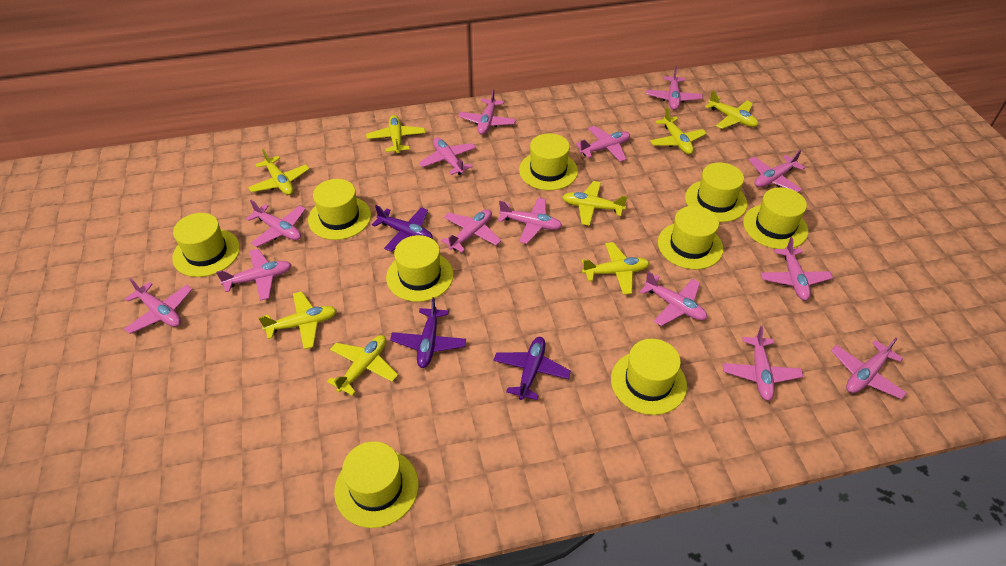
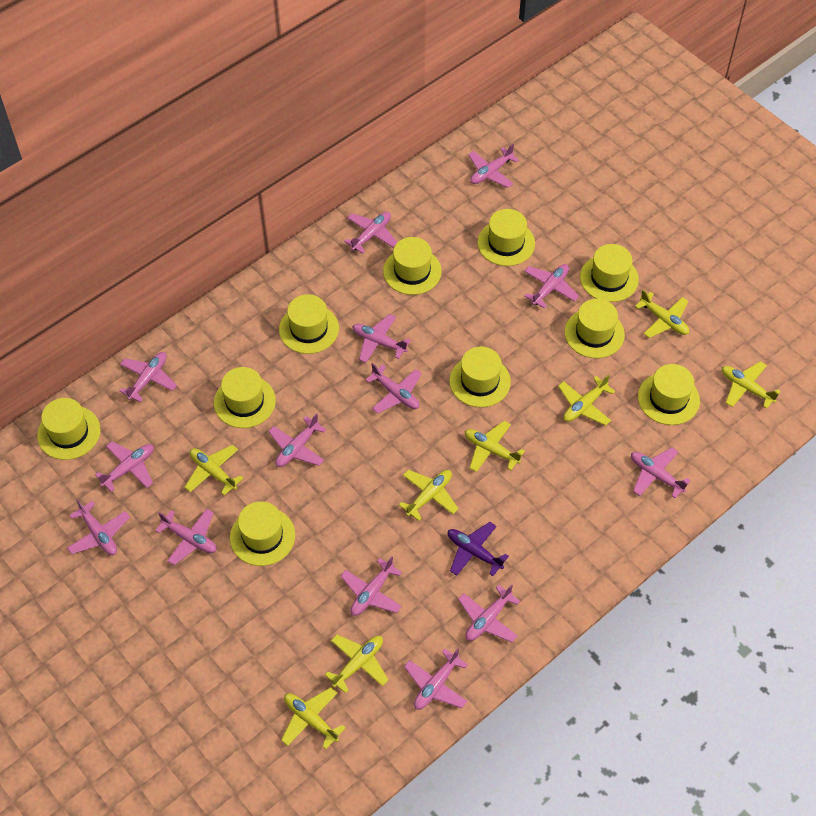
purple plane: 3 -> 1
yellow hat: 9 -> 10

